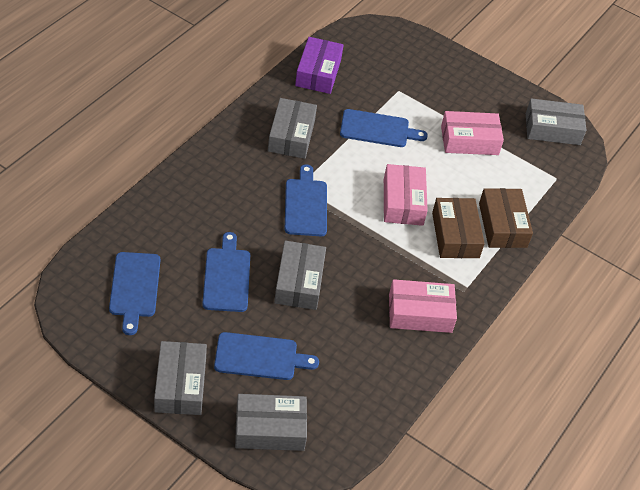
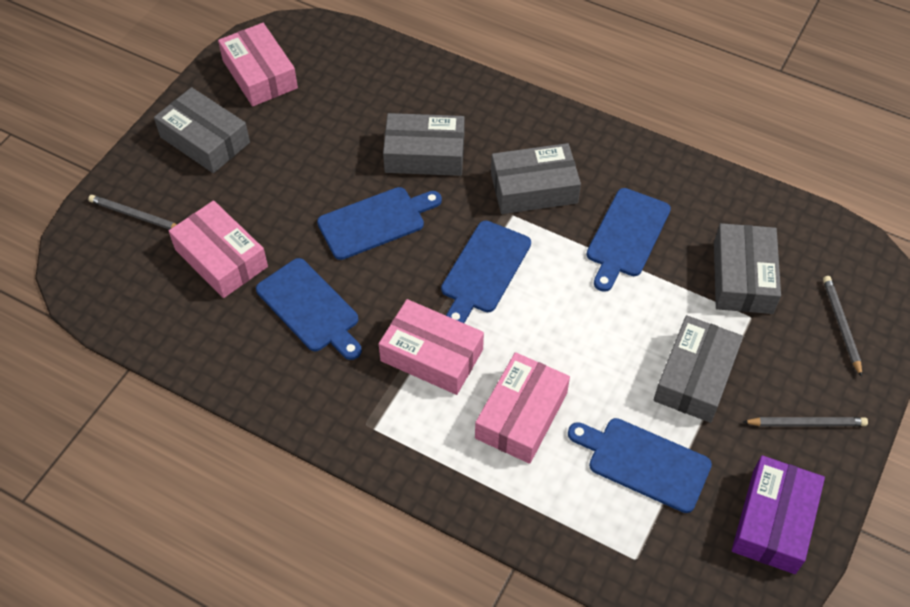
brown box: 2 -> 0
grey pencil: 0 -> 3
pink box: 3 -> 4

